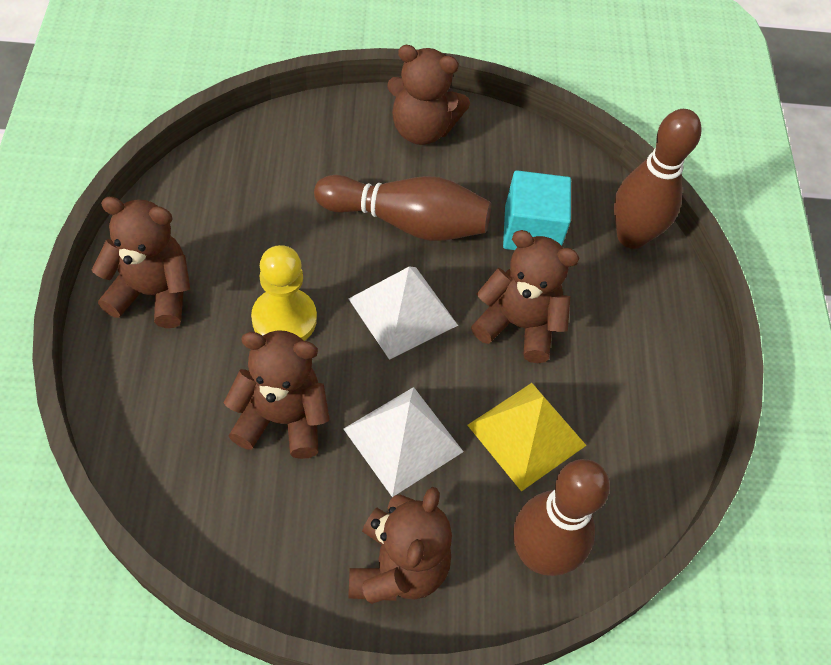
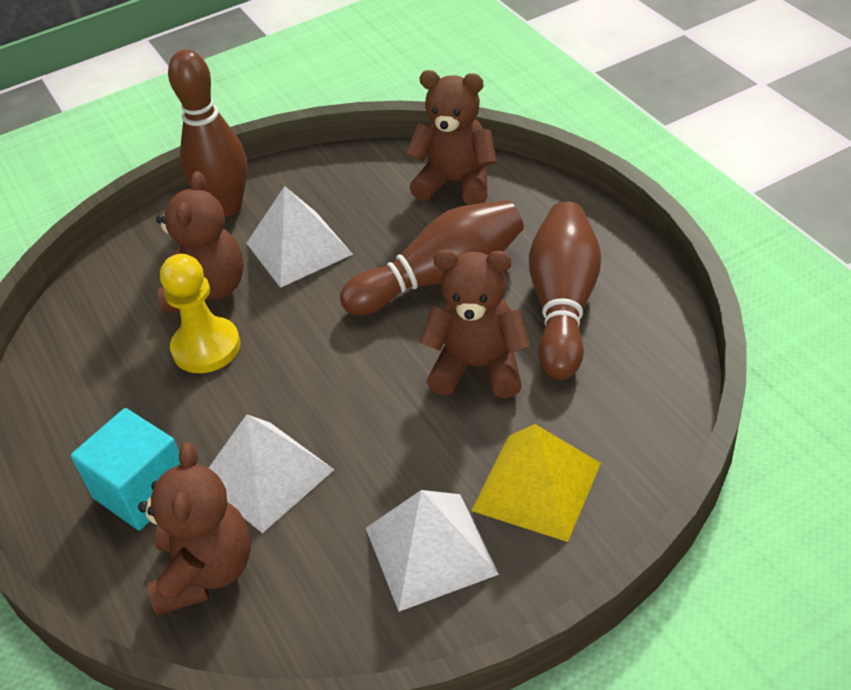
brown teddy bear: 5 -> 4
white pyramid: 2 -> 3

